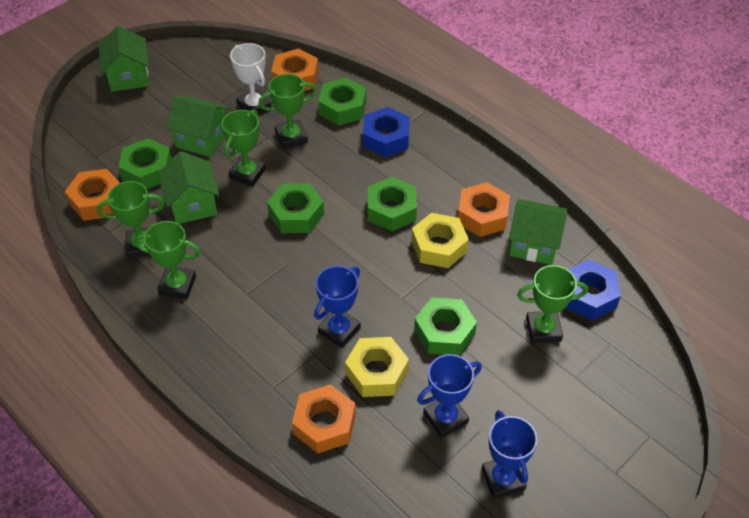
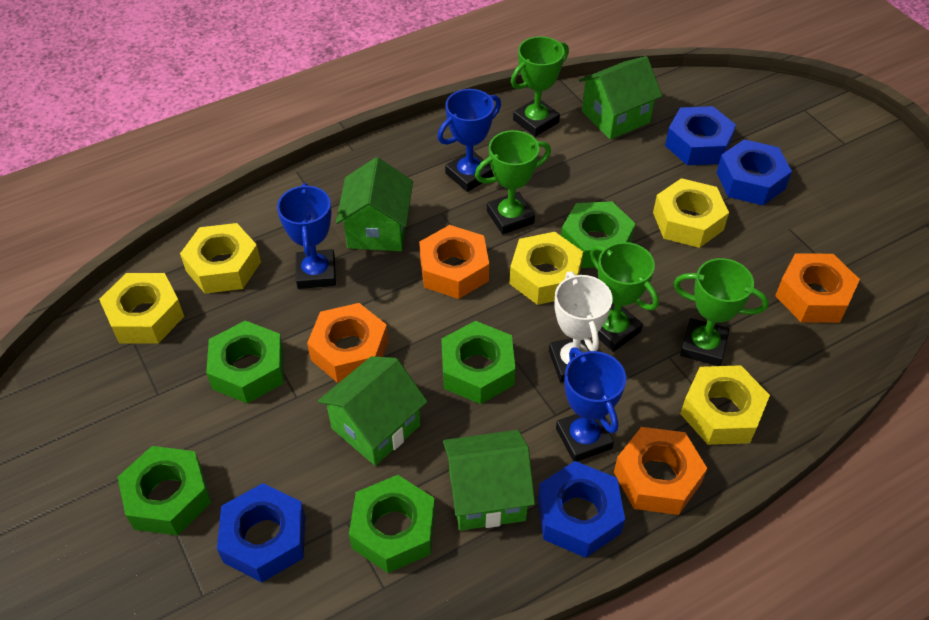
blue nut: 2 -> 4
green trophy: 5 -> 4
yellow nut: 2 -> 5

